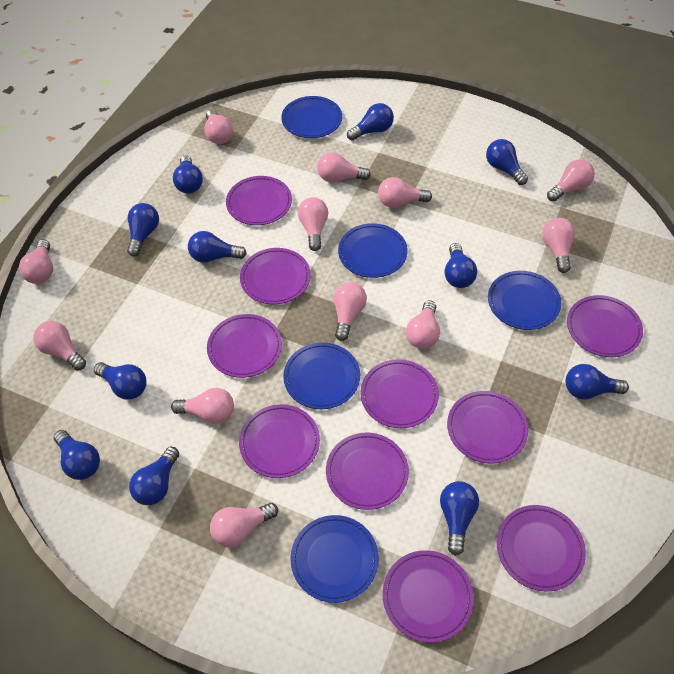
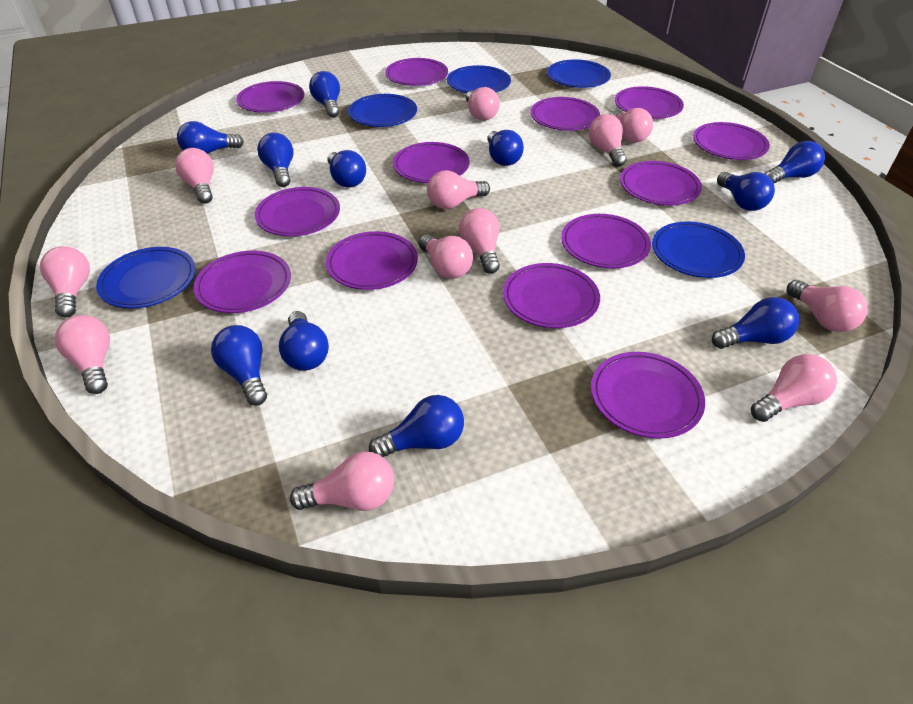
purple plate: 10 -> 13

